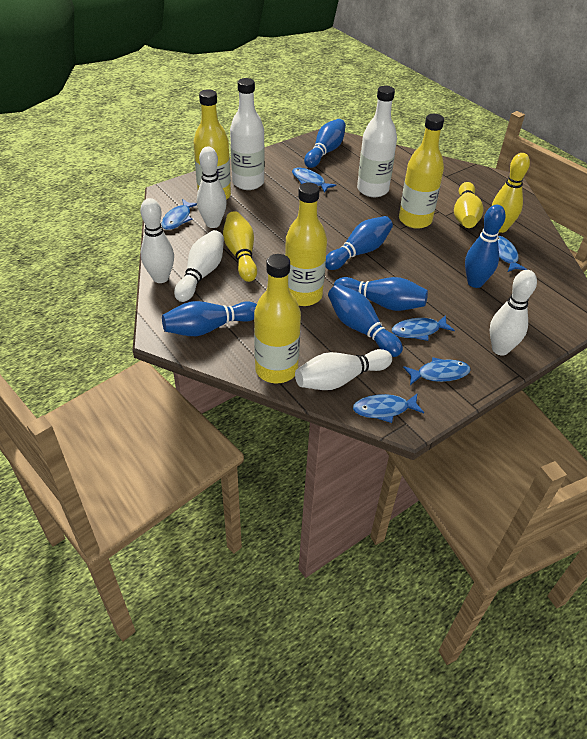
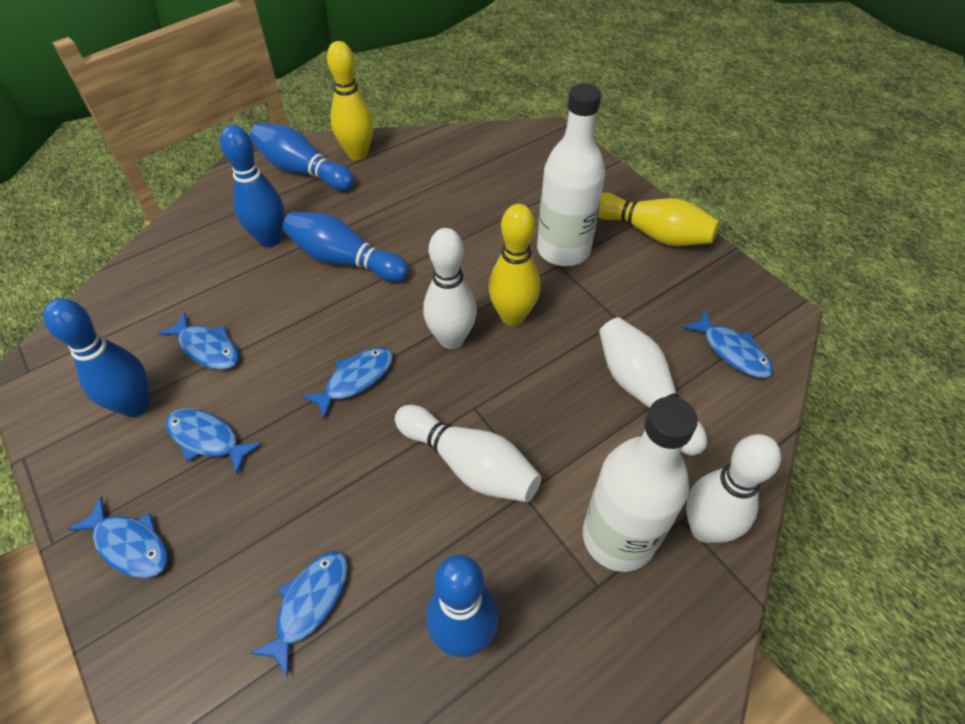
blue bowling pin: 6 -> 5
white bowling pin: 5 -> 4
yellow bottle: 4 -> 0

